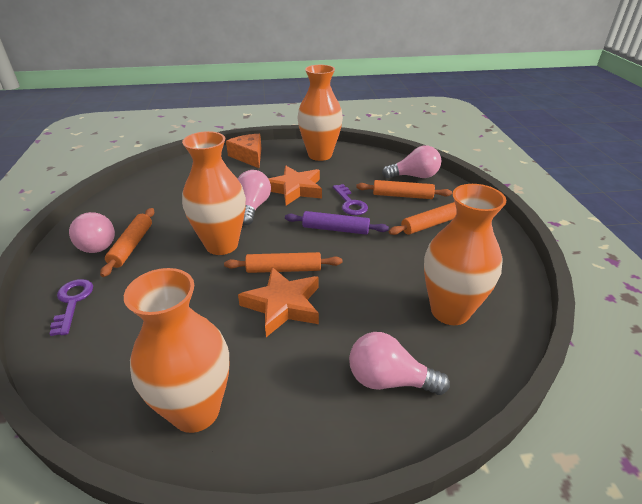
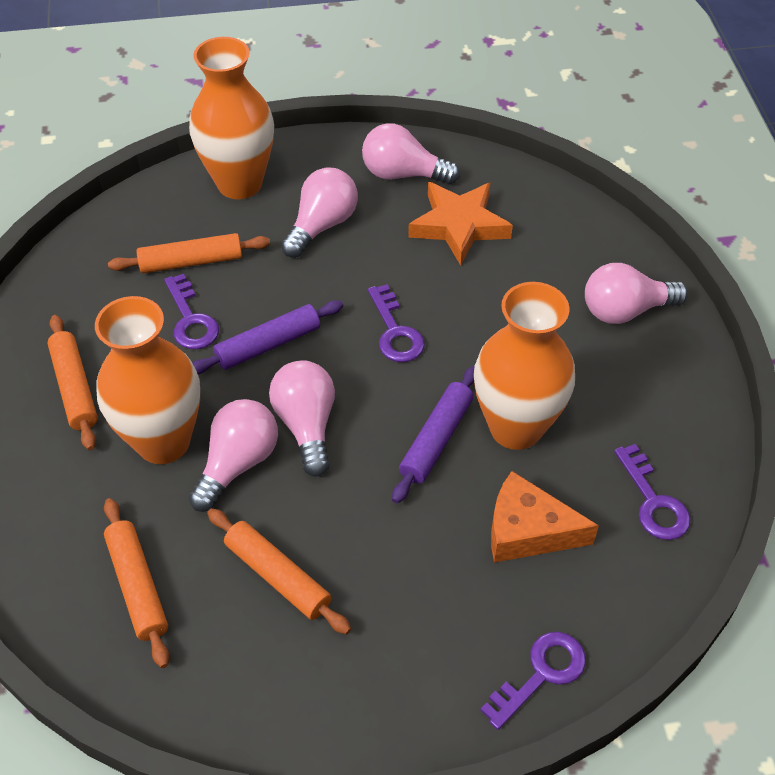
orange star: 2 -> 1
orange vase: 4 -> 3
pink light bulb: 4 -> 5
purple key: 2 -> 4
purple rolling pin: 1 -> 2

